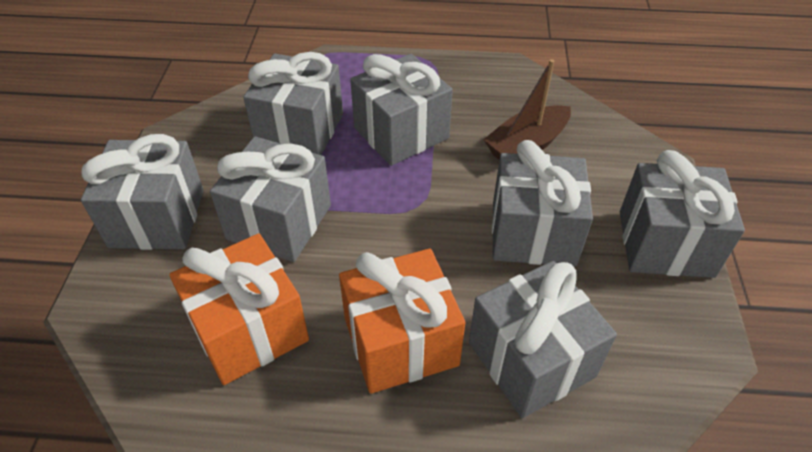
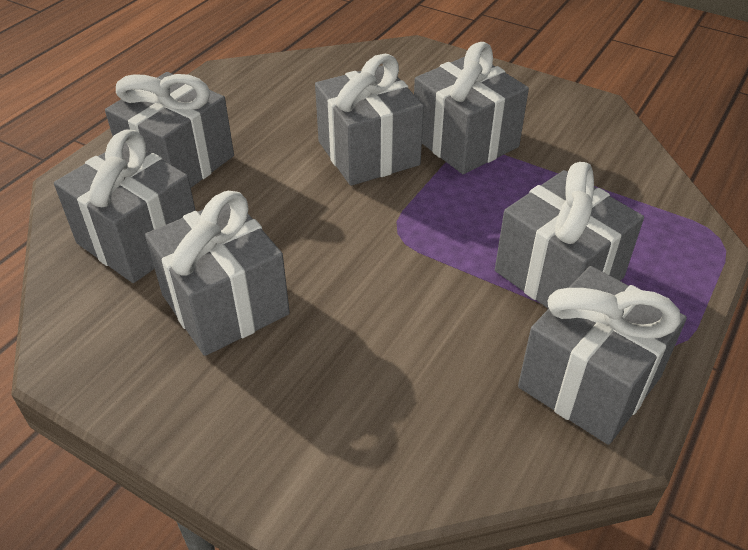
brown boat: 1 -> 0
orange gift: 2 -> 0

